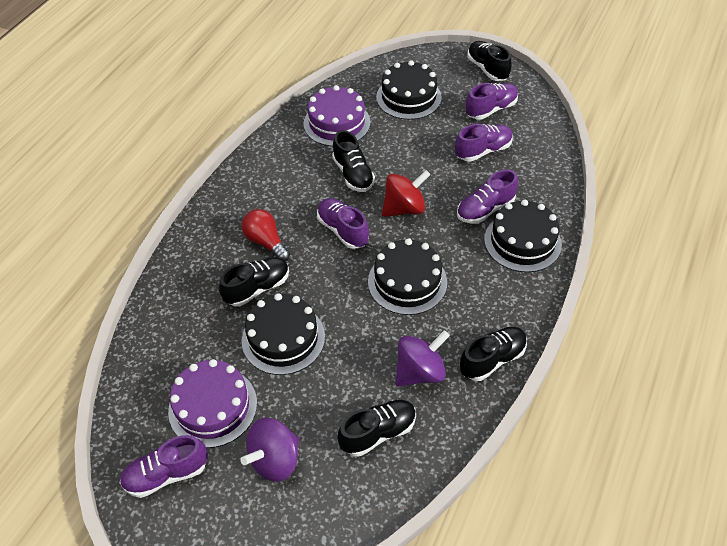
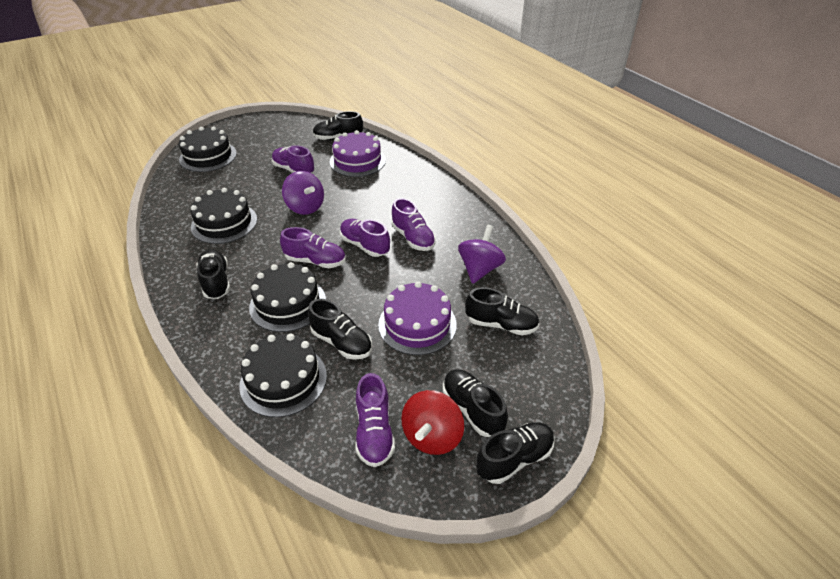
black shoe: 5 -> 6
red light bulb: 1 -> 0

